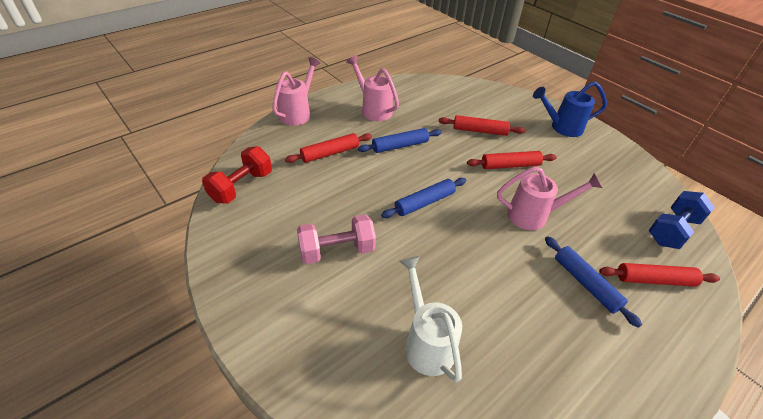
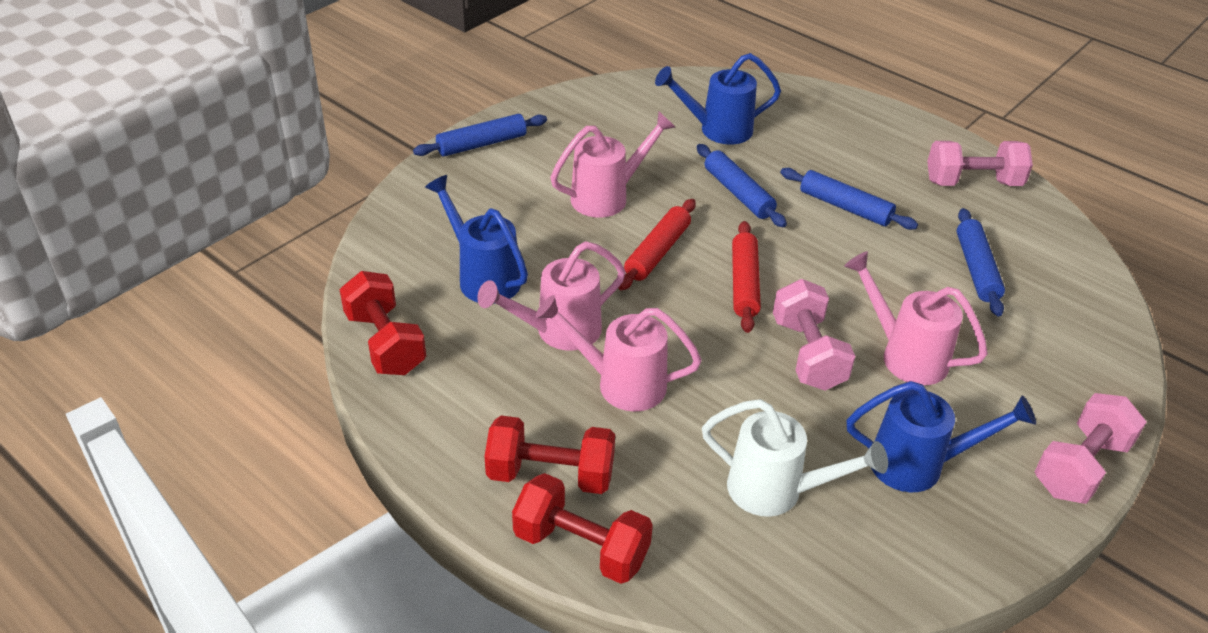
blue dumbbell: 1 -> 0
blue rolling pin: 3 -> 4
blue watering can: 1 -> 3
pink dumbbell: 1 -> 3
pink watering can: 3 -> 4
red dumbbell: 1 -> 3
red rolling pin: 4 -> 2

